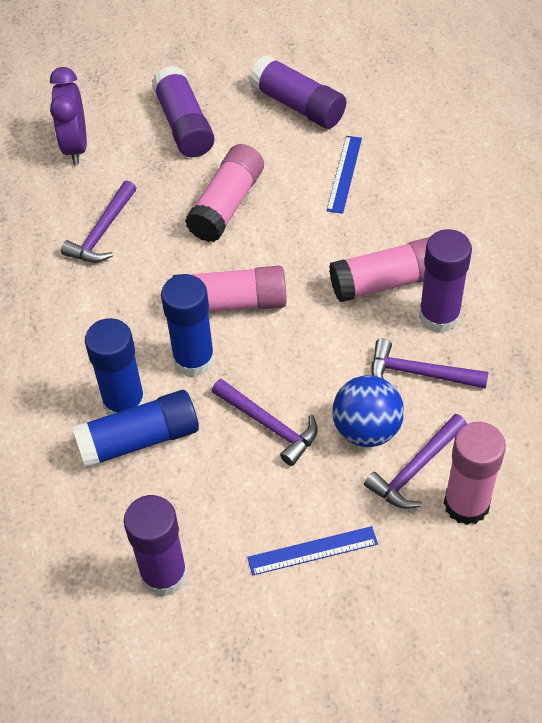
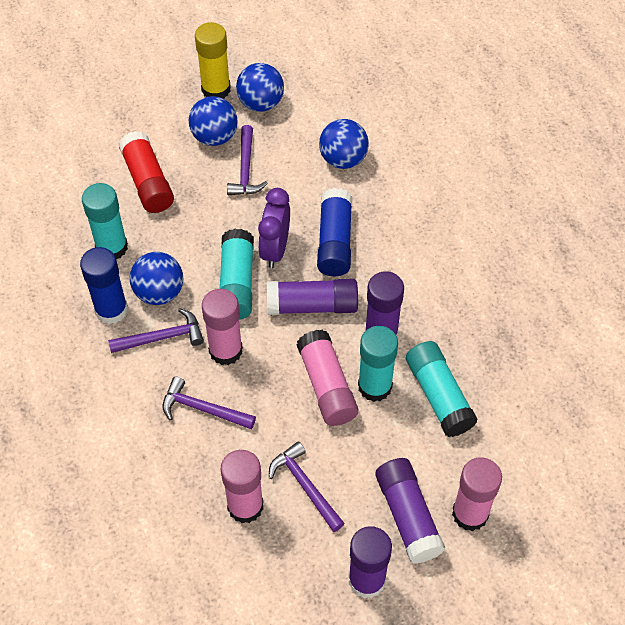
blue ball: 1 -> 4
blue glue stick: 3 -> 2
blue ruler: 2 -> 0
red glue stick: 0 -> 1
turquoise glue stick: 0 -> 4
yellow glue stick: 0 -> 1

